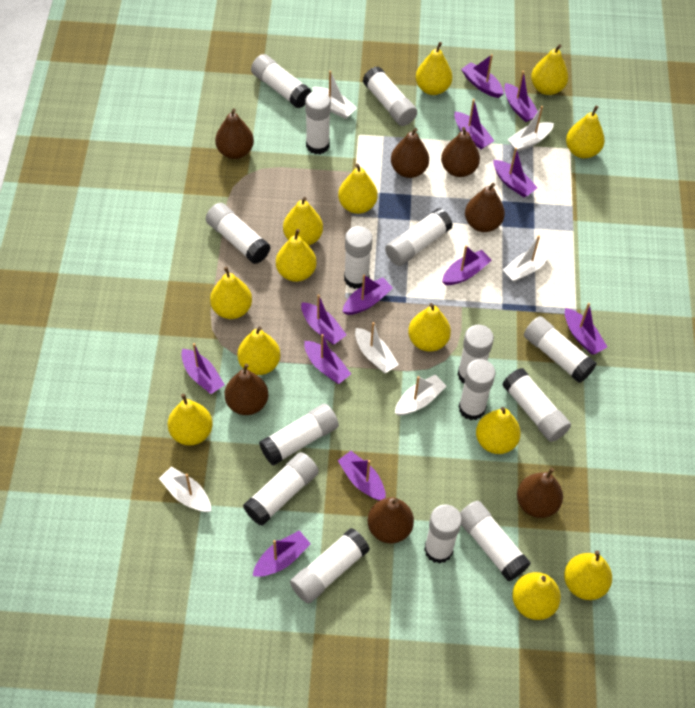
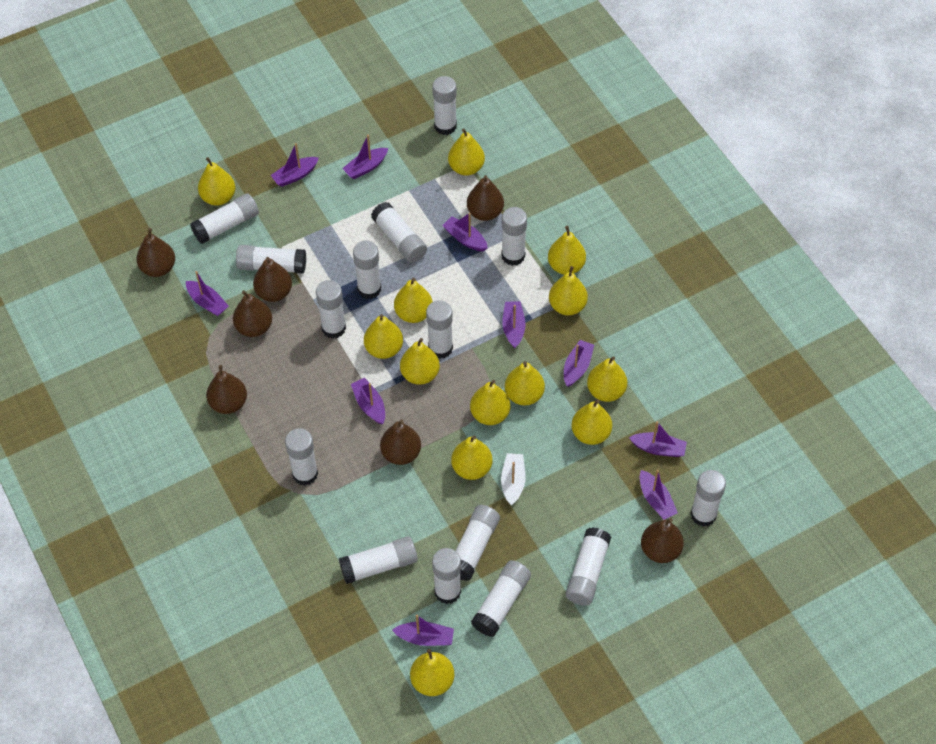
purple boat: 12 -> 10
white boat: 6 -> 1

